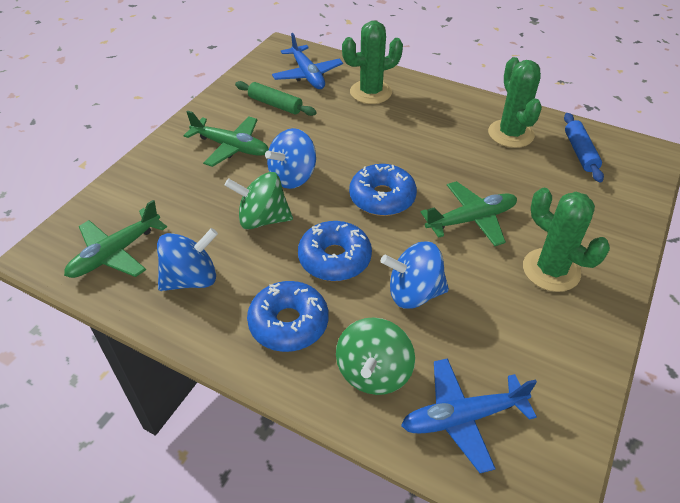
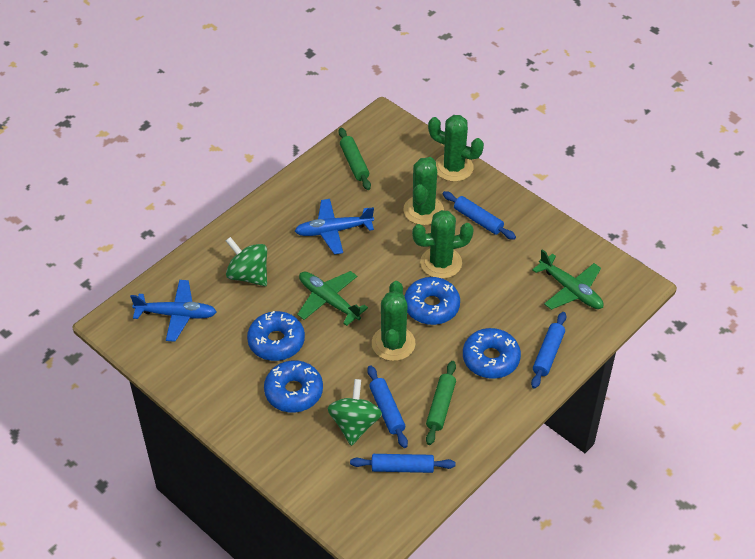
blue donut: 3 -> 4
blue rolling pin: 1 -> 4
blue spinning top: 3 -> 0
green cactus: 3 -> 4
green plane: 3 -> 2
green rolling pin: 1 -> 2

